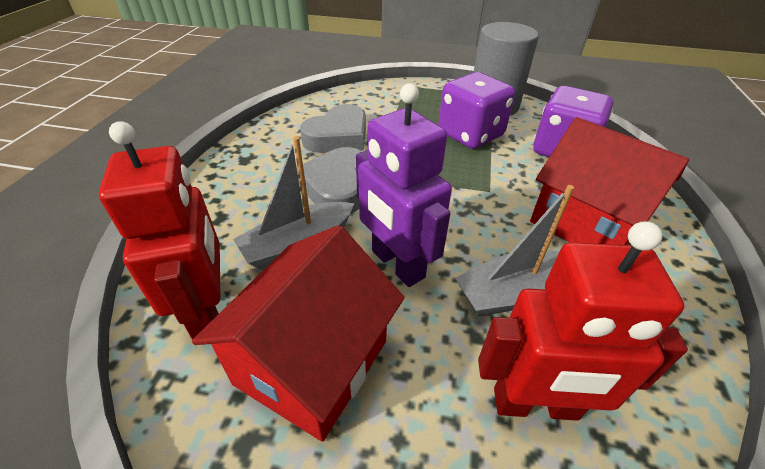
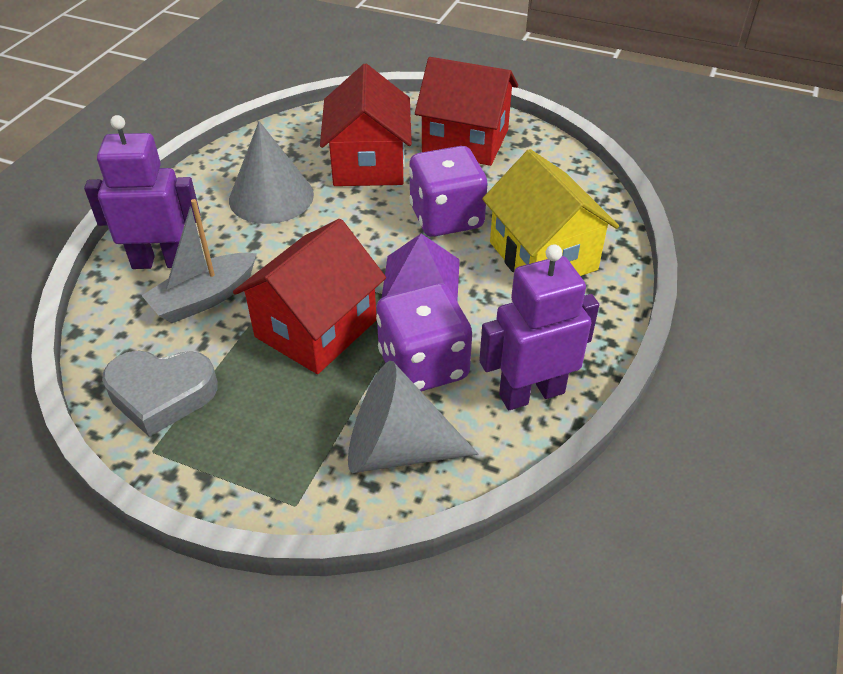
grey boat: 2 -> 1
grey cone: 0 -> 2
grey cylinder: 1 -> 0
grey heart: 2 -> 1
purple pyramid: 0 -> 1
purple robot: 1 -> 2
red house: 2 -> 3
red robot: 2 -> 0
yellow house: 0 -> 1

